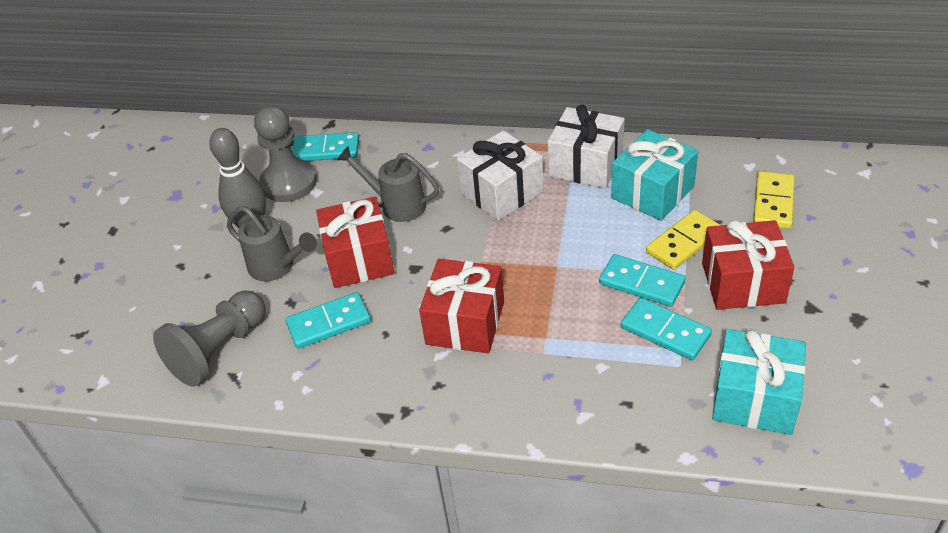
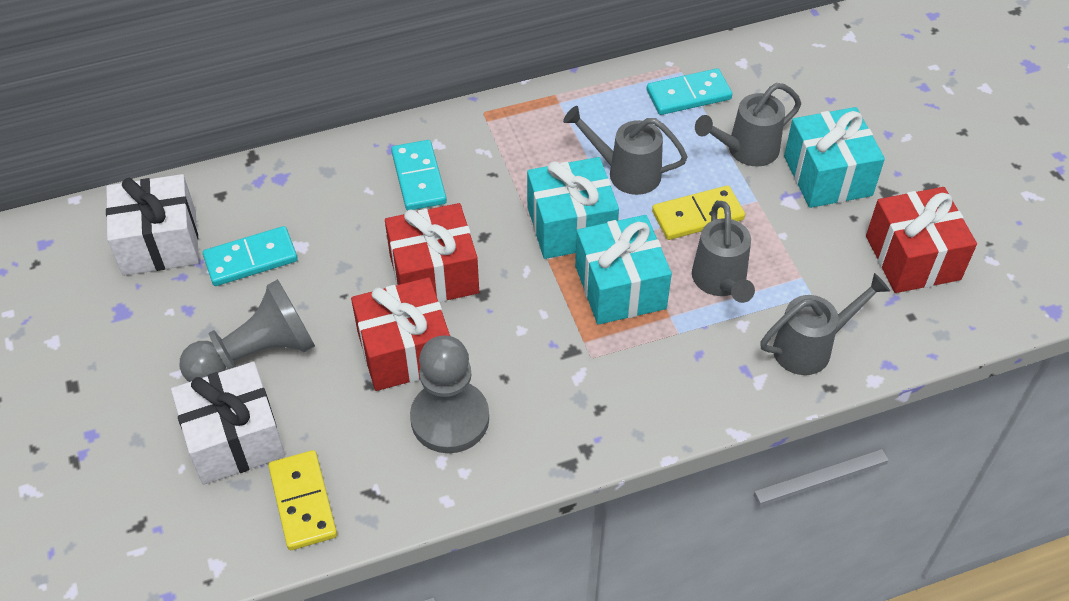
grey bowling pin: 1 -> 0
grey watering can: 2 -> 4
turquoise domino: 4 -> 3
turquoise gift: 2 -> 3

